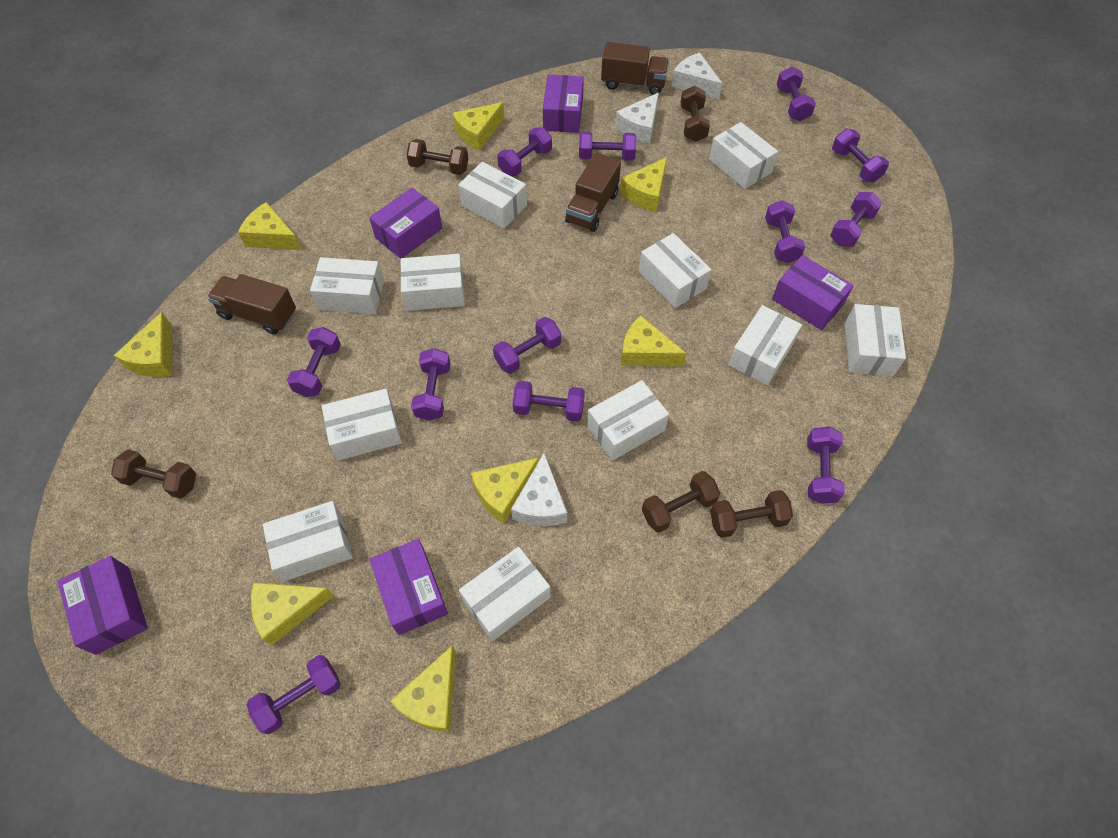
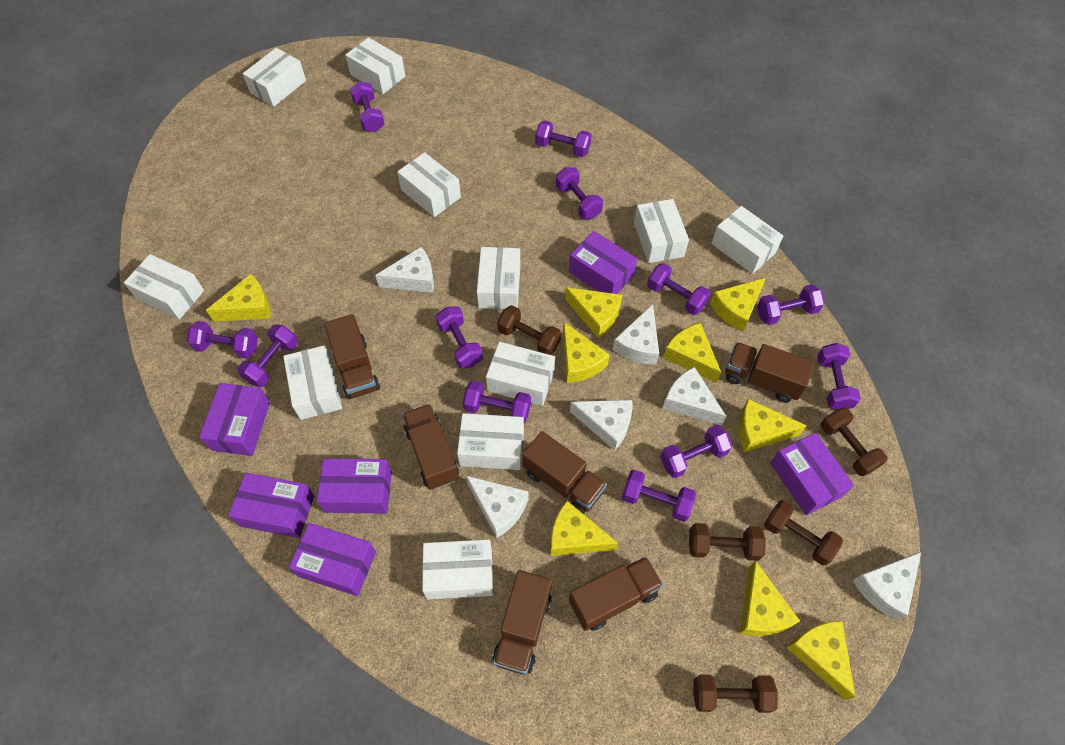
brown truck: 3 -> 6
purple box: 5 -> 6
white cheese: 3 -> 6
yellow cheese: 8 -> 9

